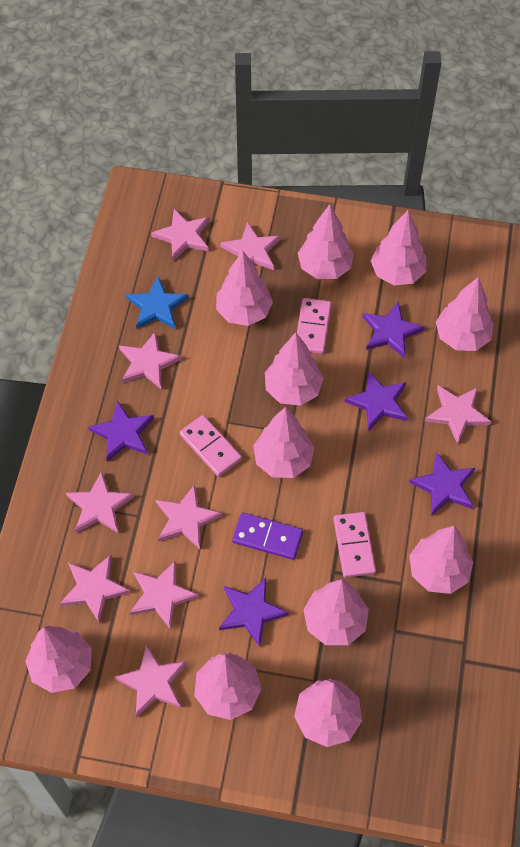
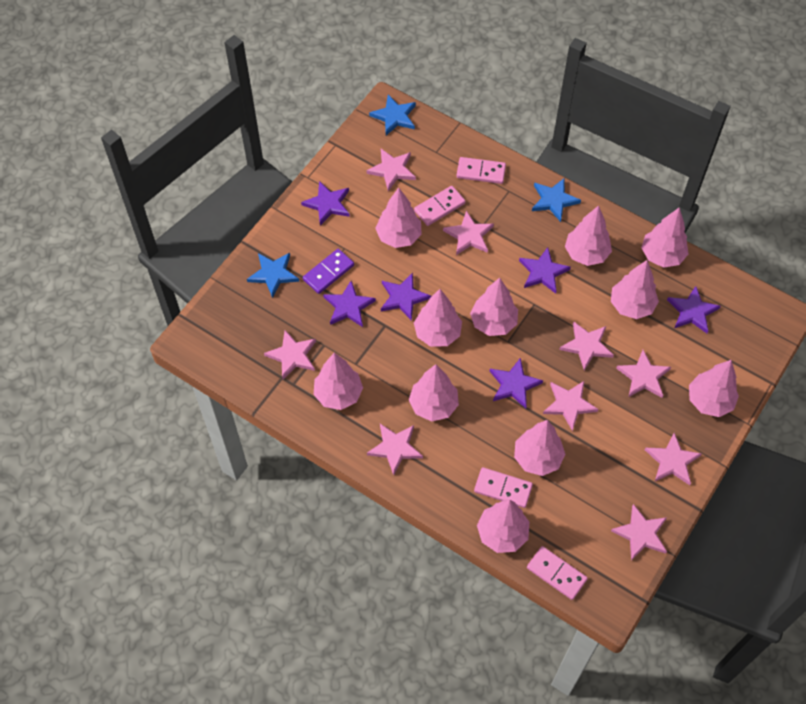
blue star: 1 -> 3
pink domino: 3 -> 4
purple star: 5 -> 6

